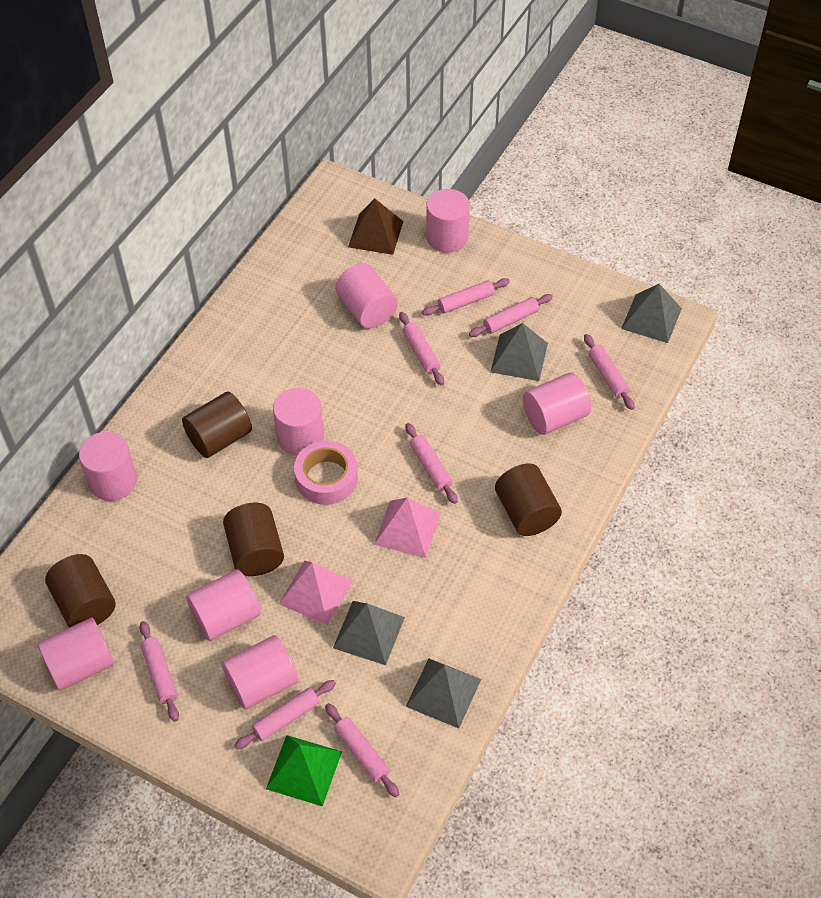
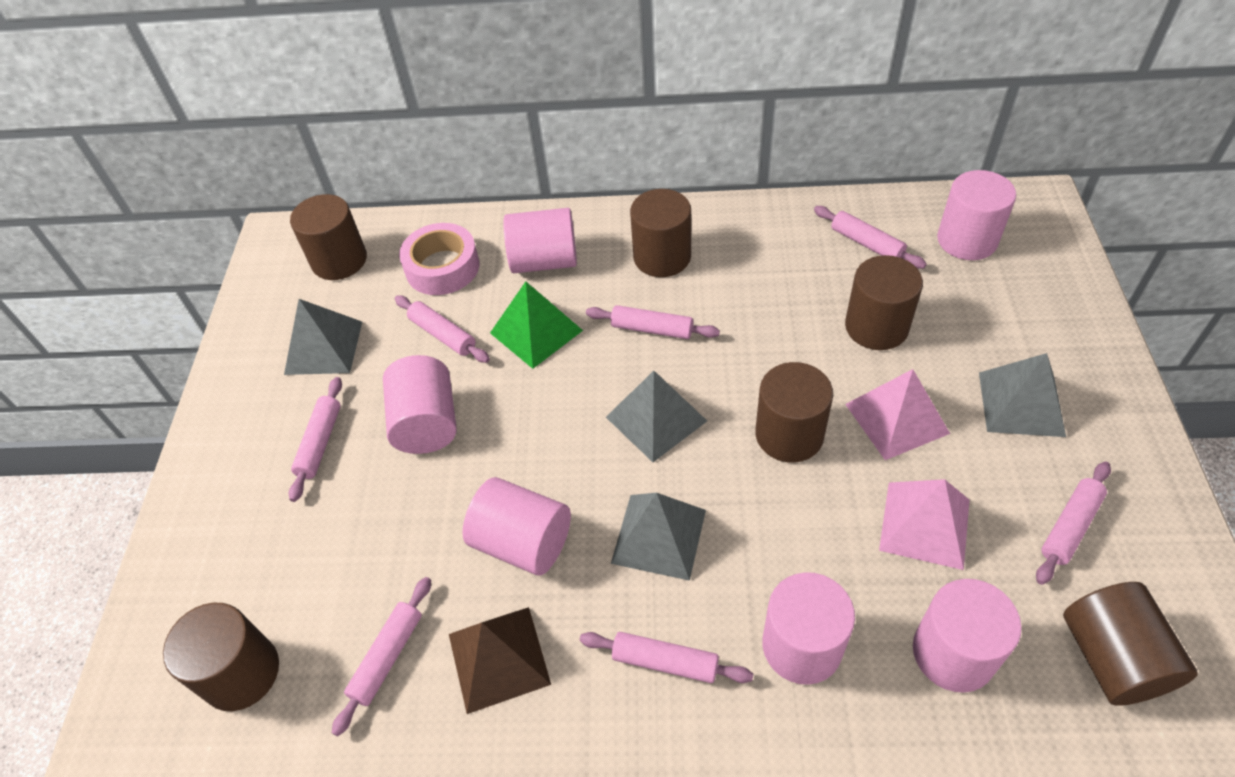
brown cylinder: 4 -> 6
pink cylinder: 8 -> 6
pink rolling pin: 8 -> 7

